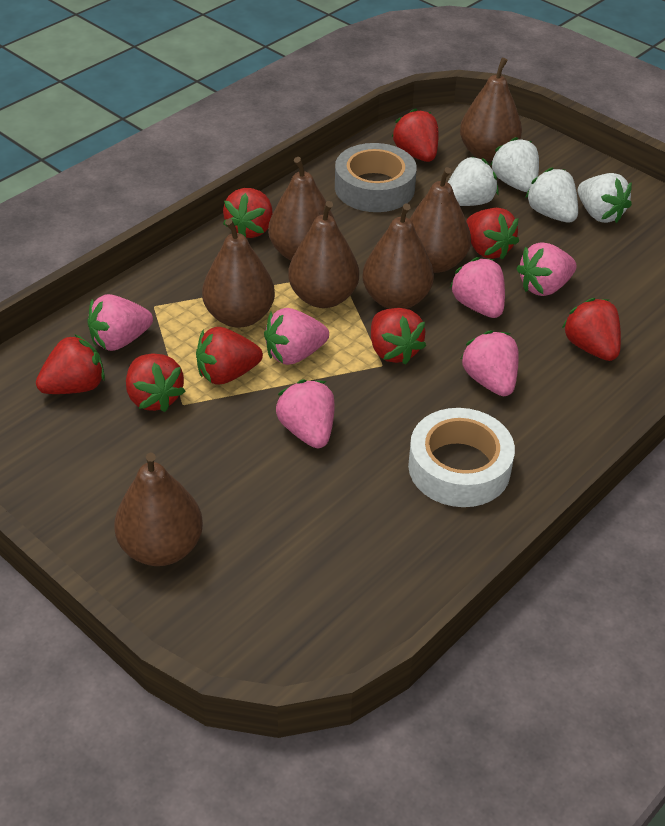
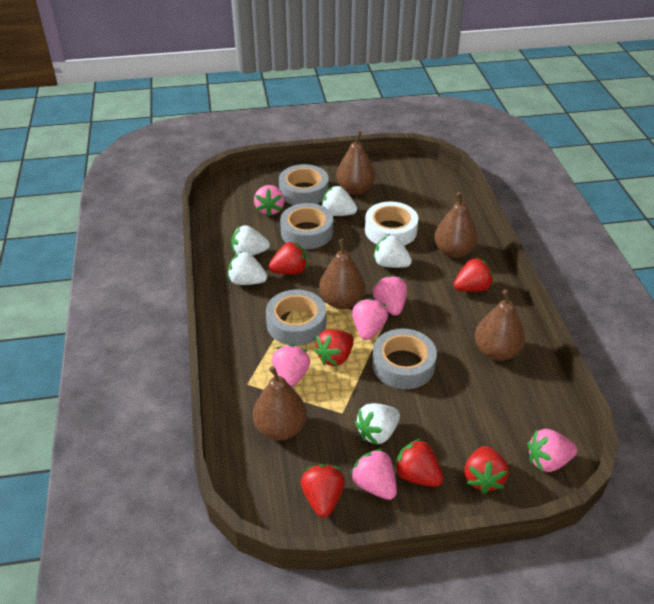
brown pear: 7 -> 5
grey tape: 1 -> 4
red strawberry: 8 -> 6
white strawberry: 4 -> 5

